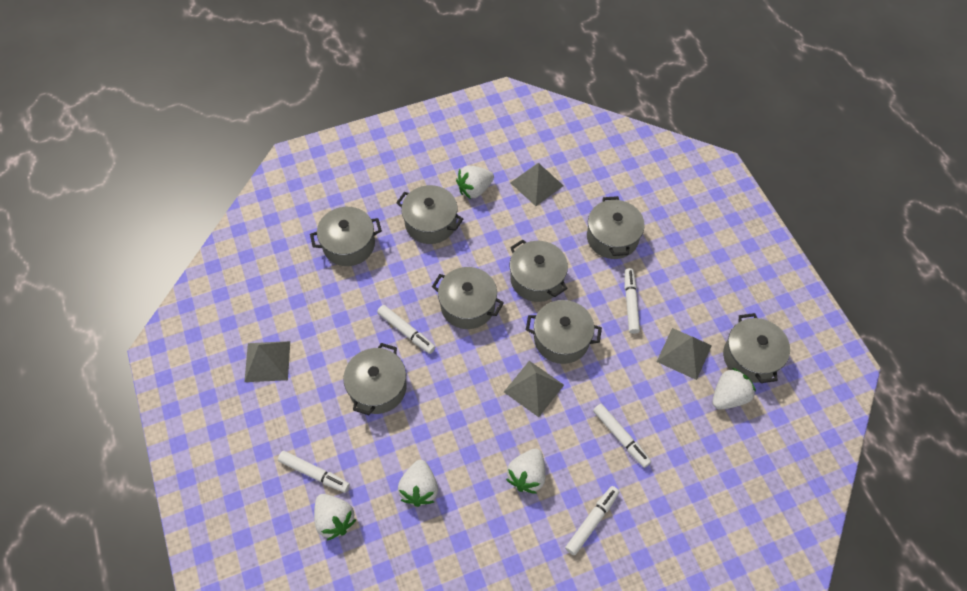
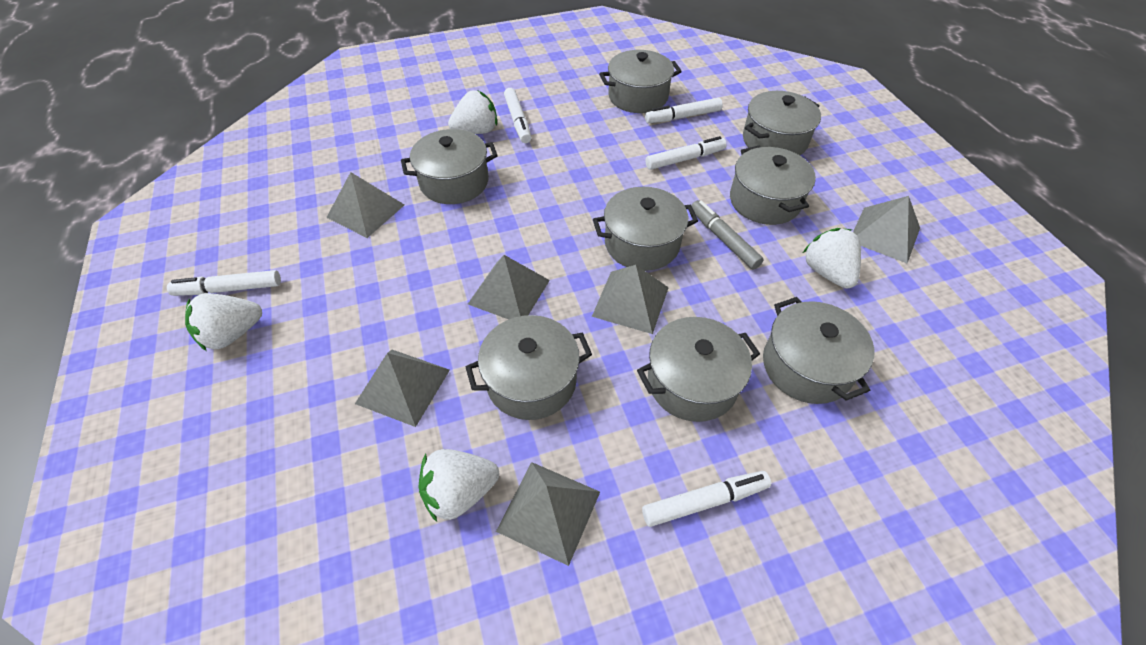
grey marker: 0 -> 1
grey pyramid: 4 -> 6
white strawberry: 5 -> 4

